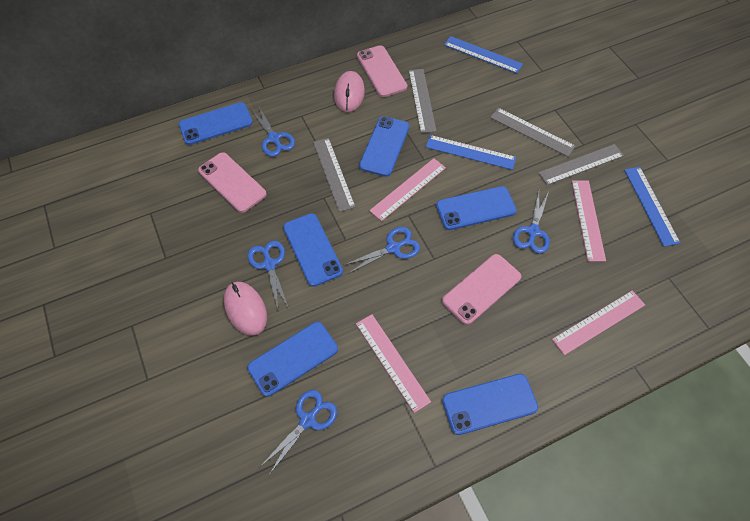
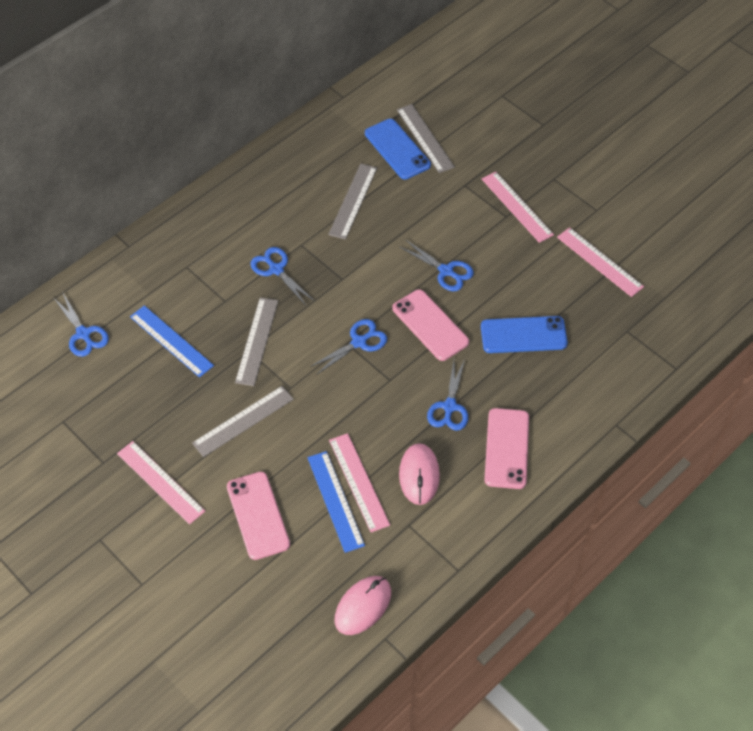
blue phone: 6 -> 2
blue ruler: 3 -> 2

